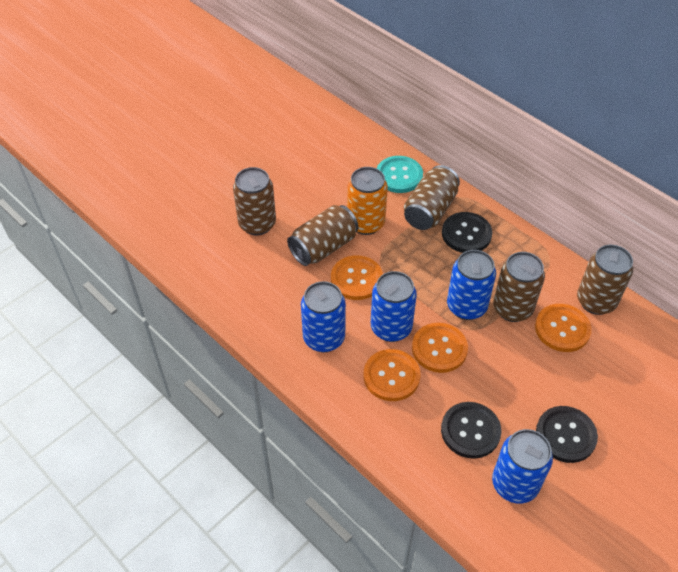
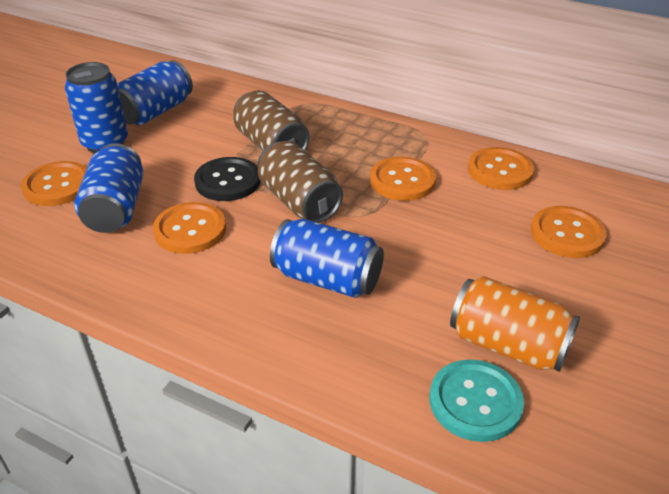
black button: 3 -> 1
brown can: 5 -> 2
orange button: 4 -> 5

